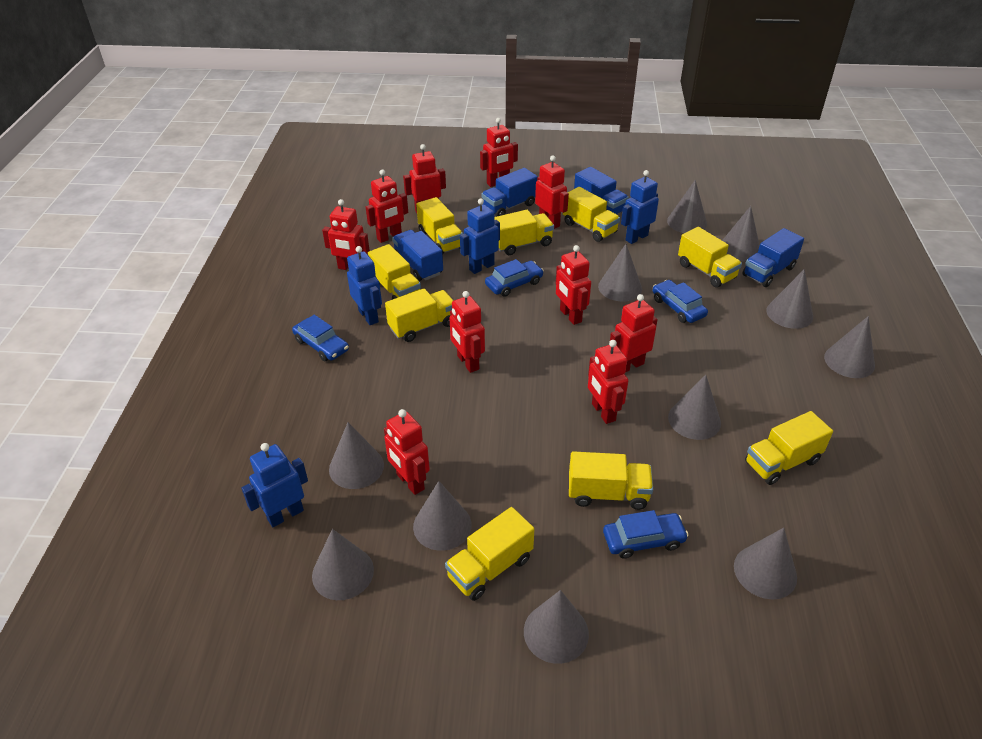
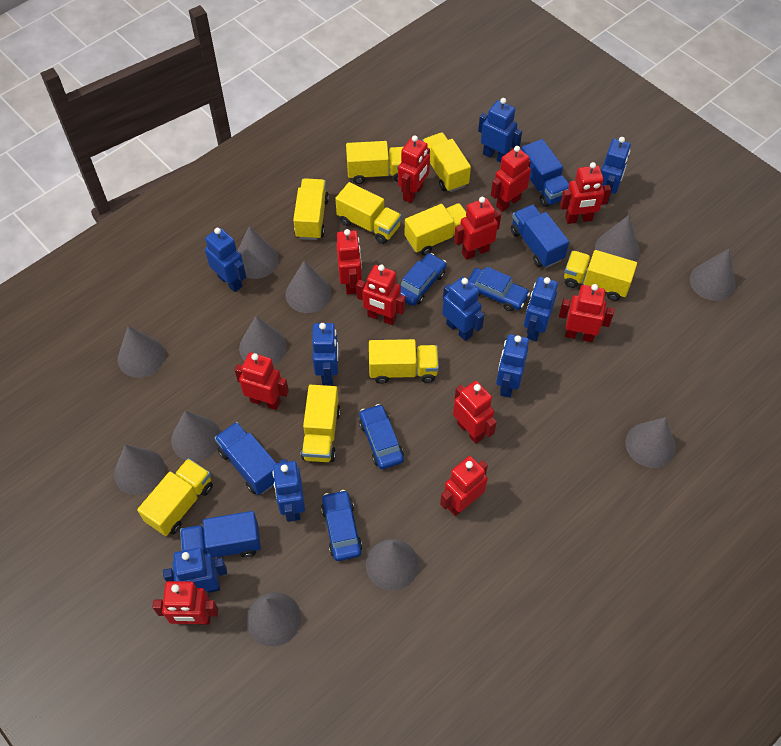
blue robot: 4 -> 9
red robot: 10 -> 11

